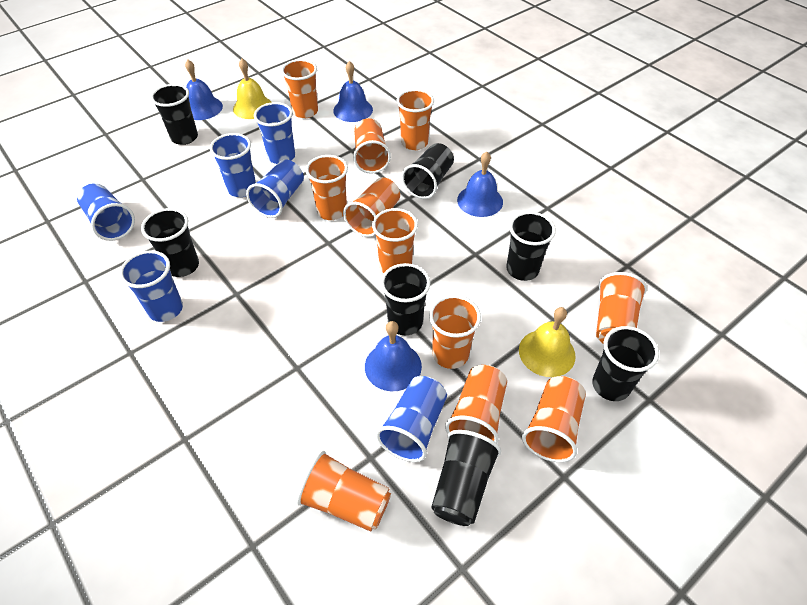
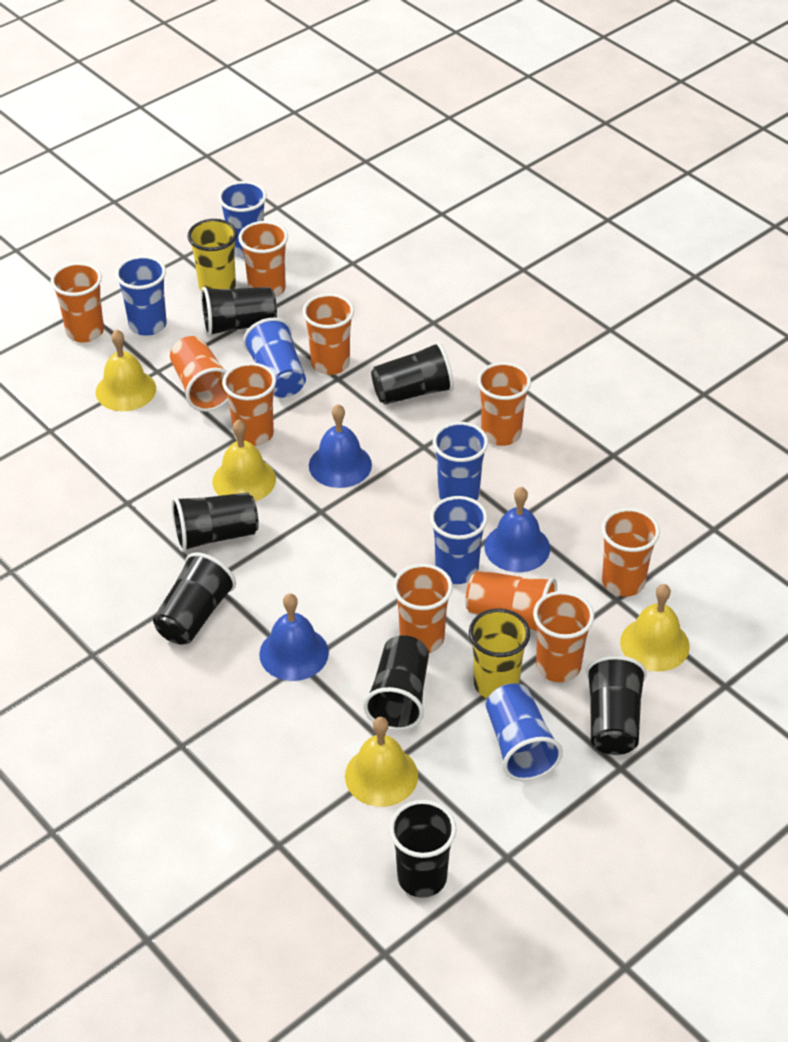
blue bell: 4 -> 3
orange cup: 11 -> 10
yellow bell: 2 -> 4
yellow cup: 0 -> 2

